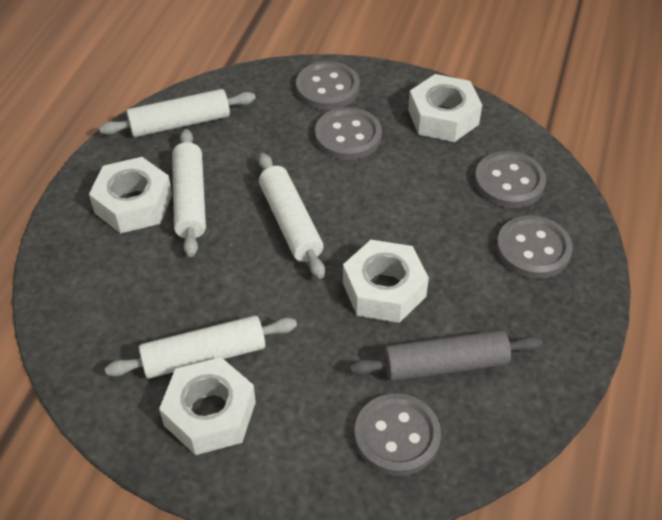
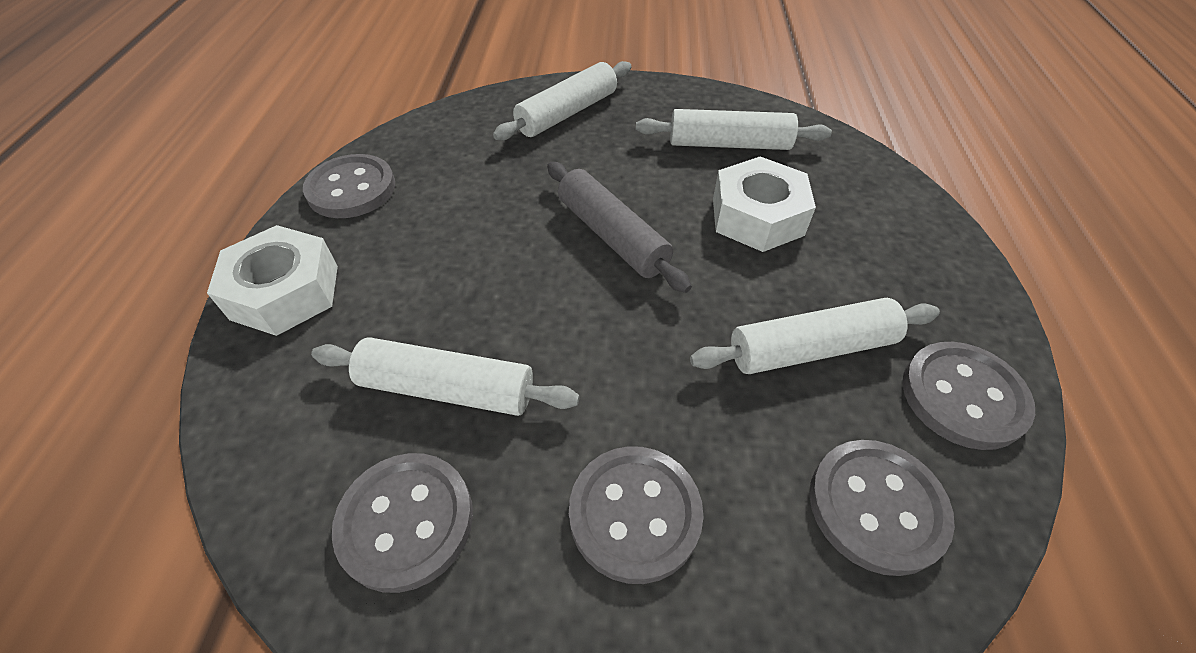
white nut: 4 -> 2

